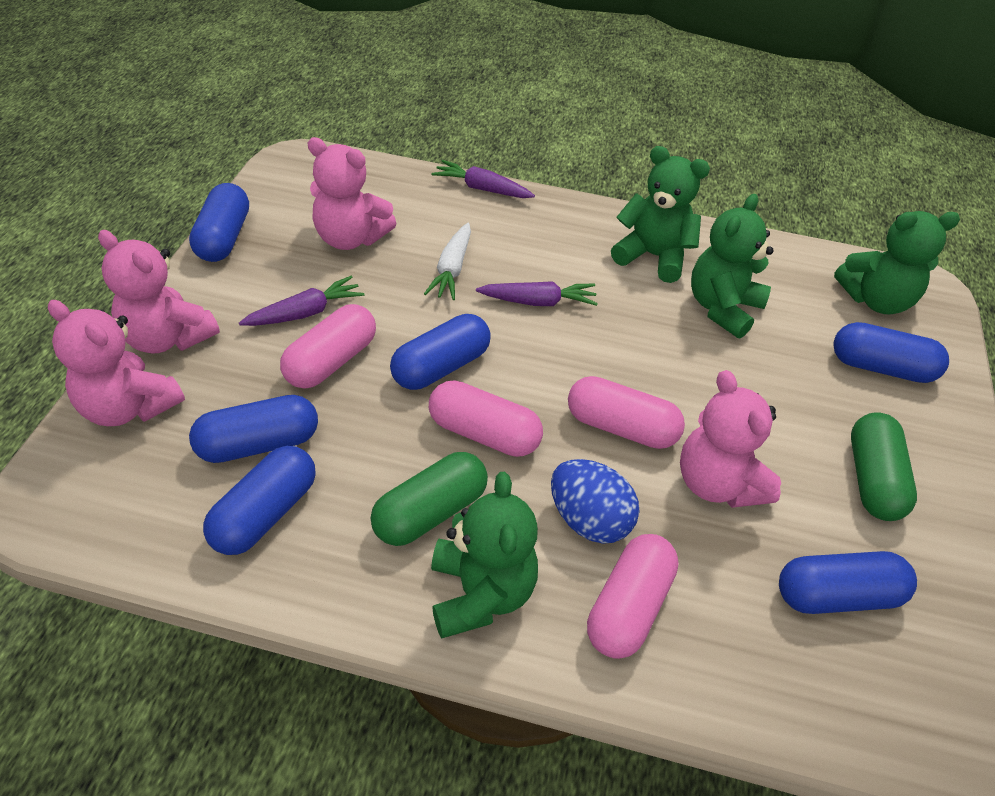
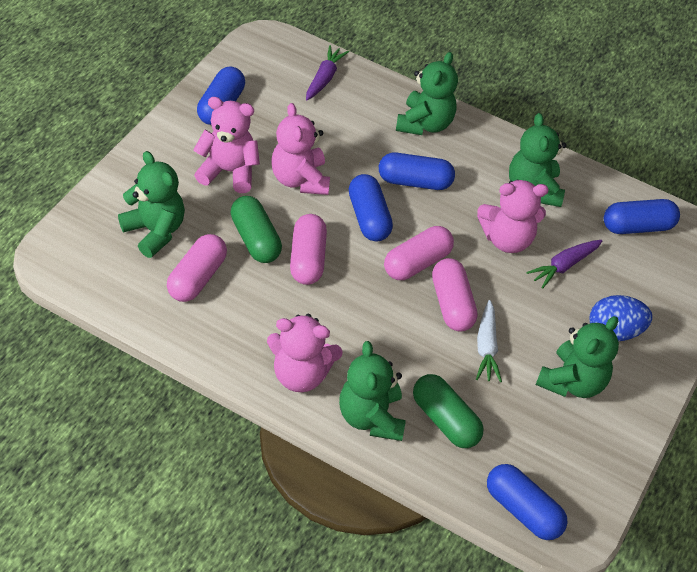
blue capsule: 6 -> 5
green teddy bear: 4 -> 5
purple carrot: 3 -> 2

